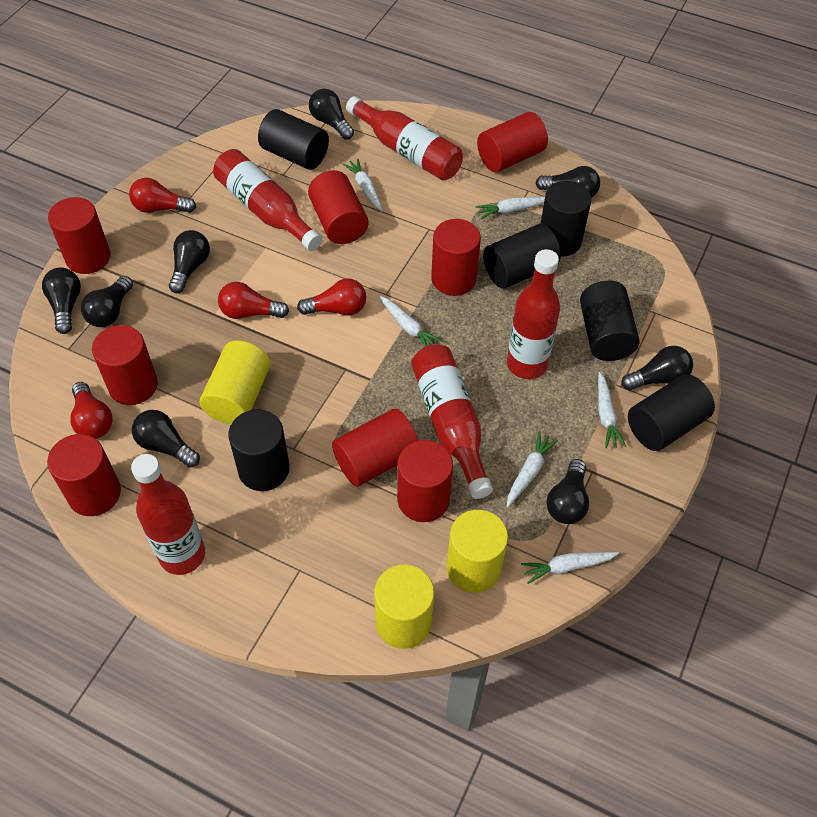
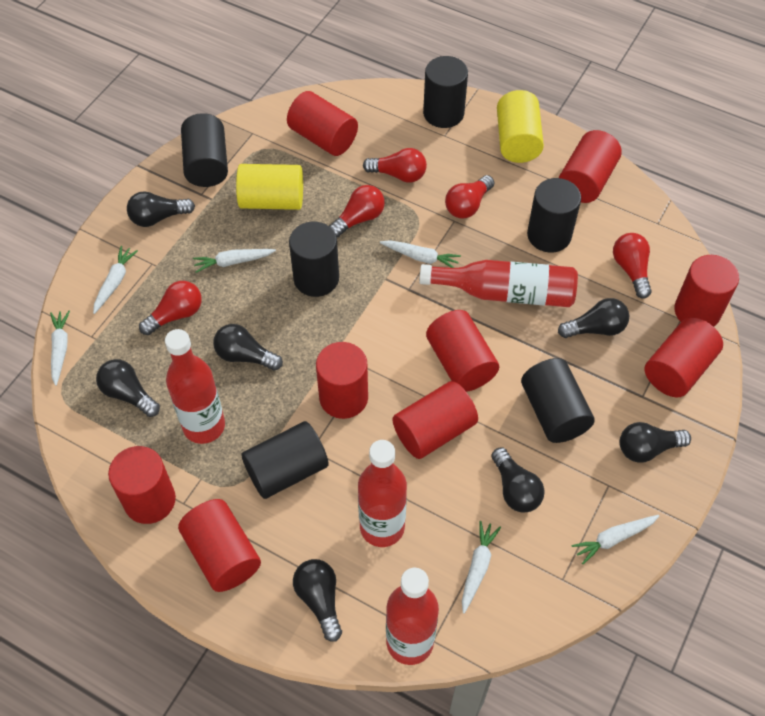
black light bulb: 8 -> 7
red bottle: 5 -> 4
red cylinder: 8 -> 9
red light bulb: 4 -> 5
yellow cylinder: 3 -> 2

